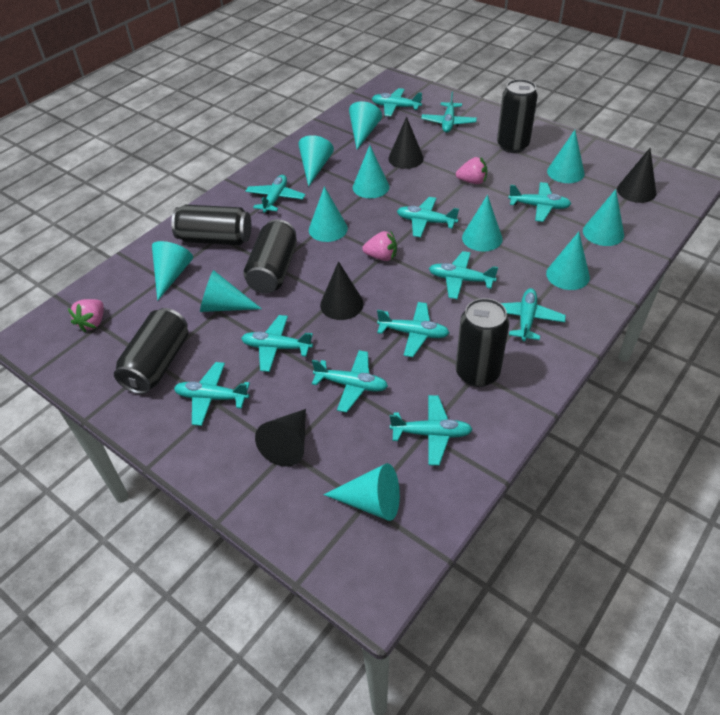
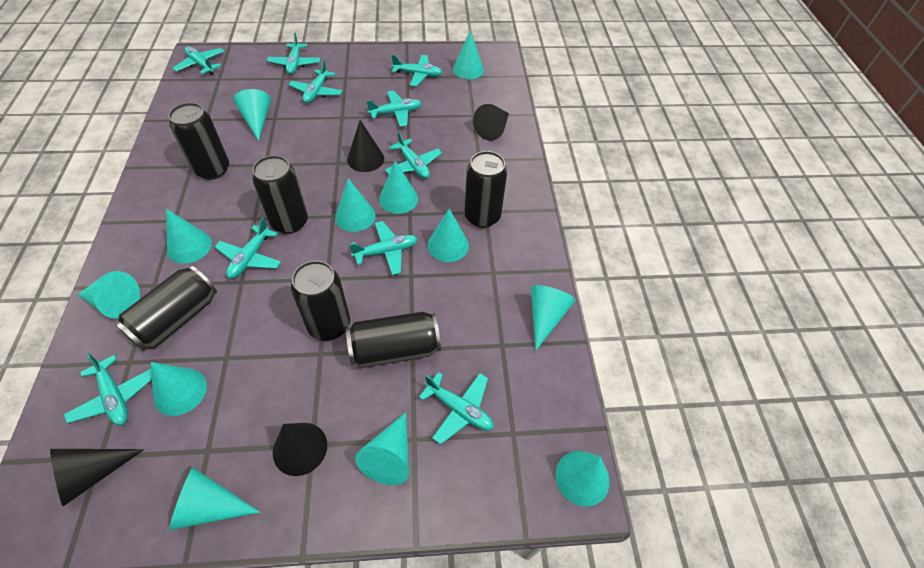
black can: 5 -> 6
pink strawberry: 3 -> 0
turquoise cone: 11 -> 12
turquoise plane: 12 -> 10

